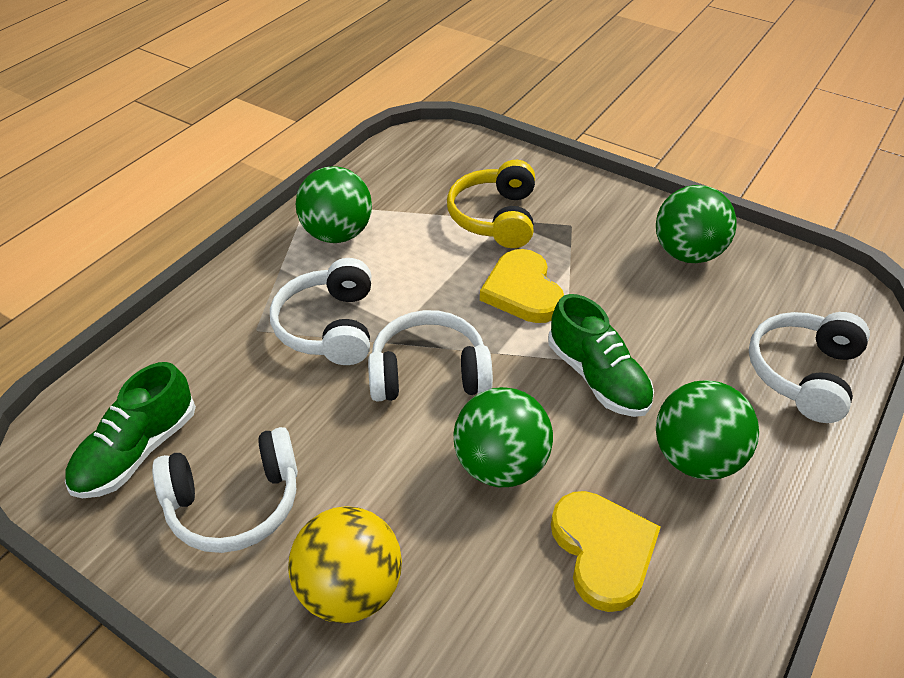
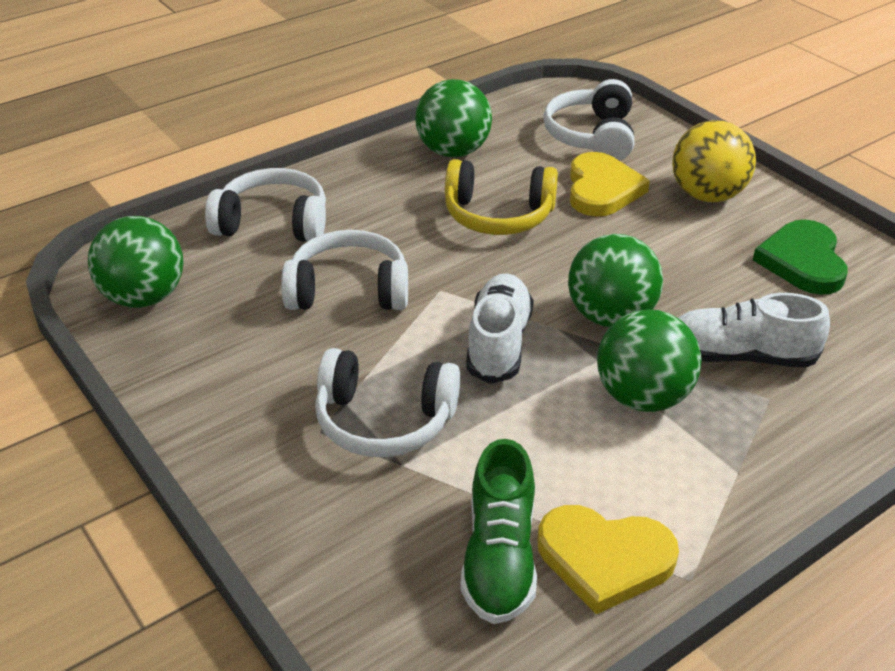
green heart: 0 -> 1
green shoe: 2 -> 1
white shoe: 0 -> 2

